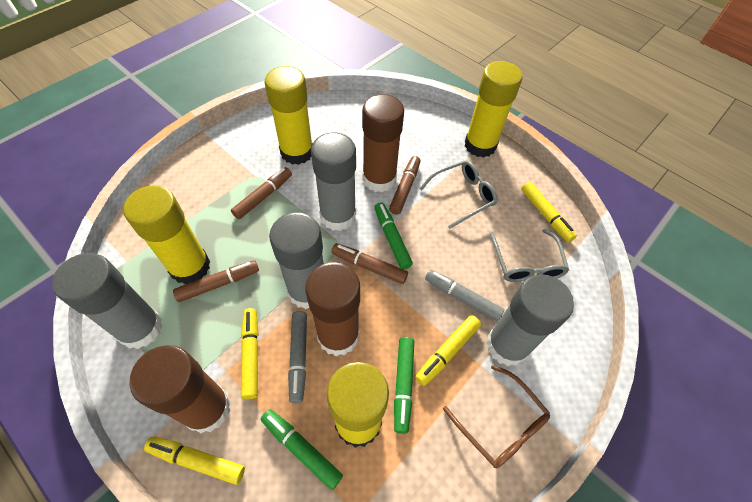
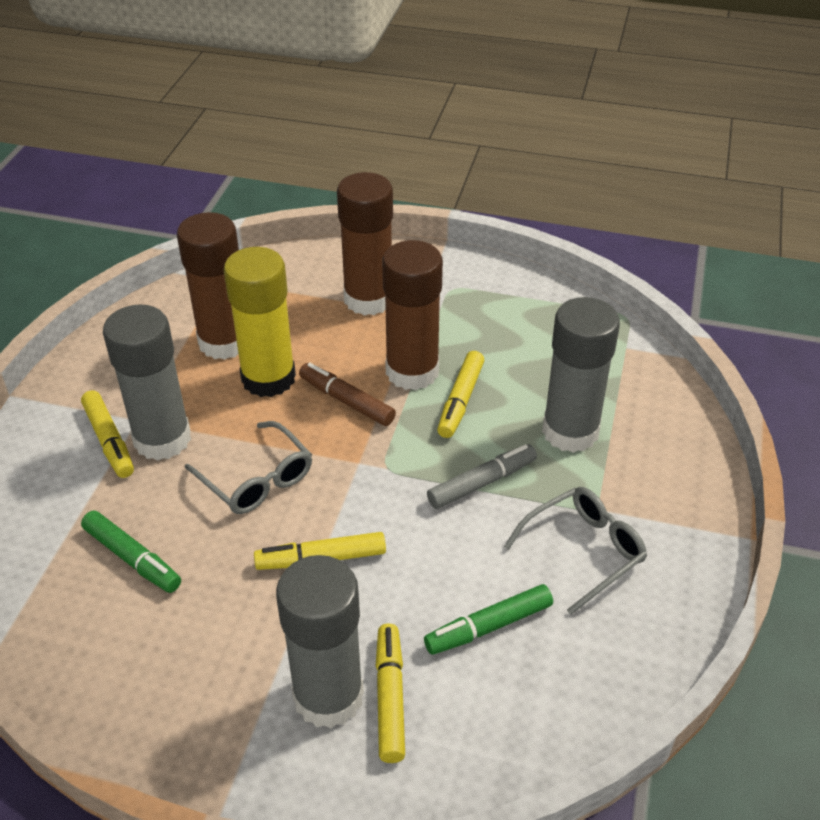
brown glasses: 1 -> 0
brown marker: 4 -> 1
green marker: 3 -> 2
grey glue stick: 4 -> 3
grey marker: 2 -> 1
yellow glue stick: 4 -> 1

